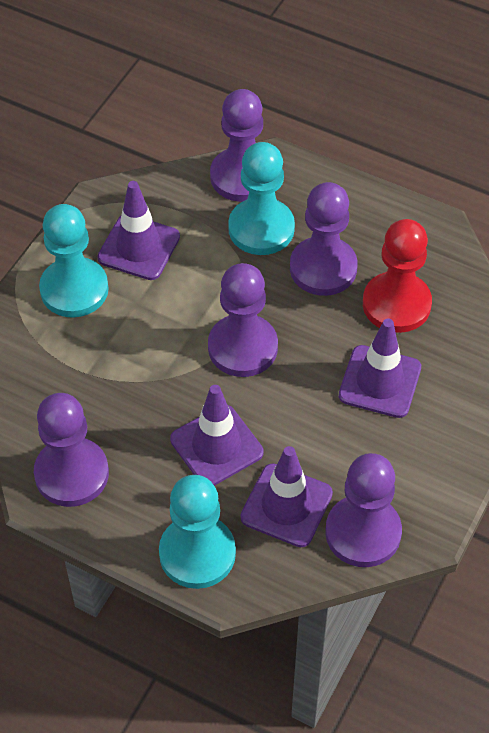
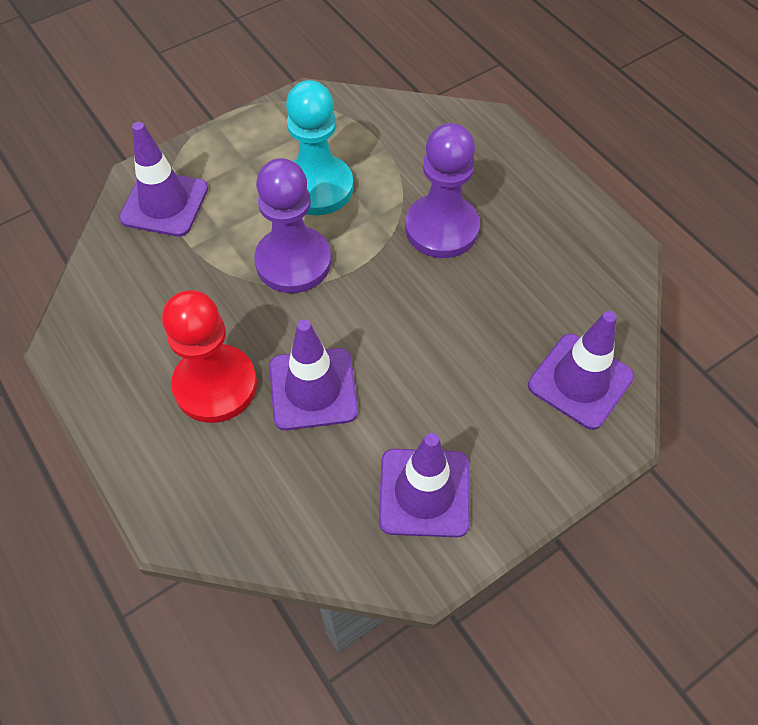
purple pawn: 5 -> 2
turquoise pawn: 3 -> 1

